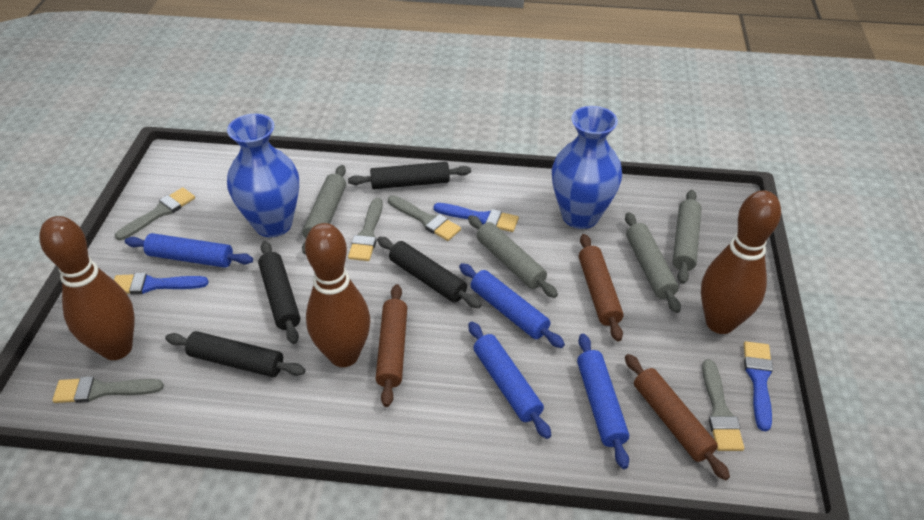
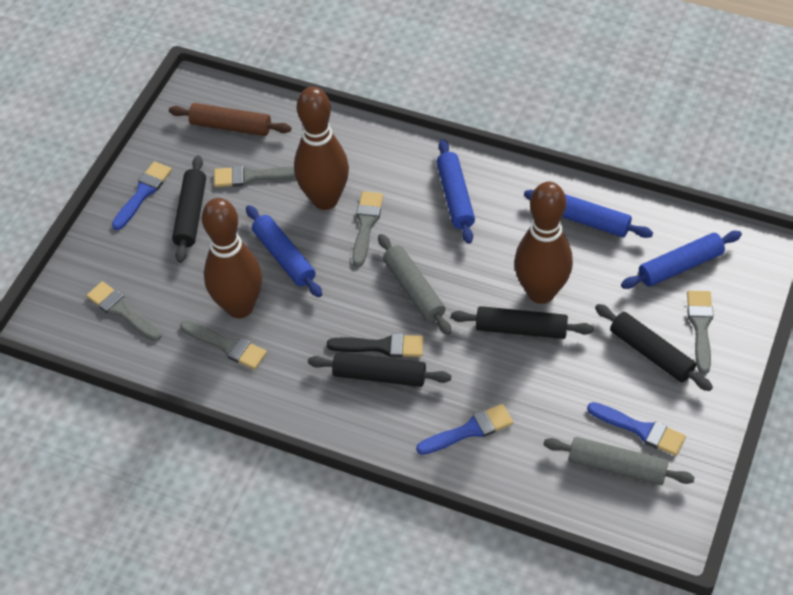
black brush: 0 -> 1
blue vase: 2 -> 0
brown rolling pin: 3 -> 1
grey rolling pin: 4 -> 2

